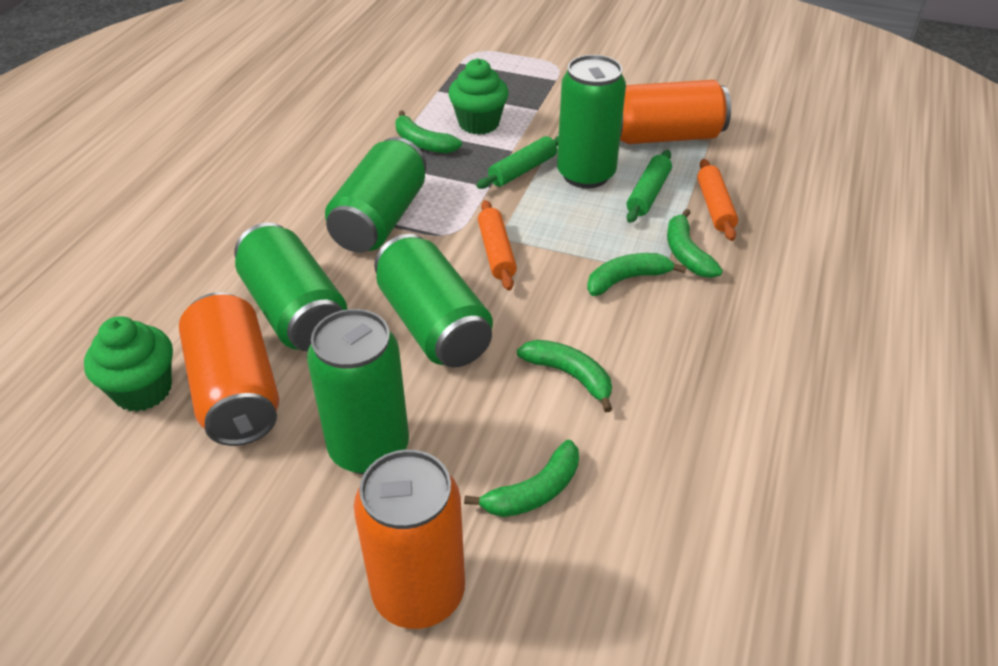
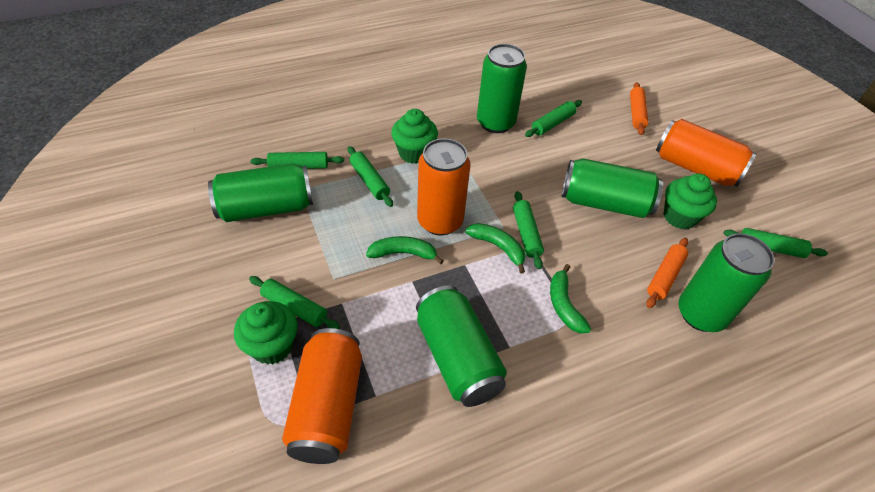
green banana: 5 -> 3
green cupcake: 2 -> 3
green rolling pin: 2 -> 6

